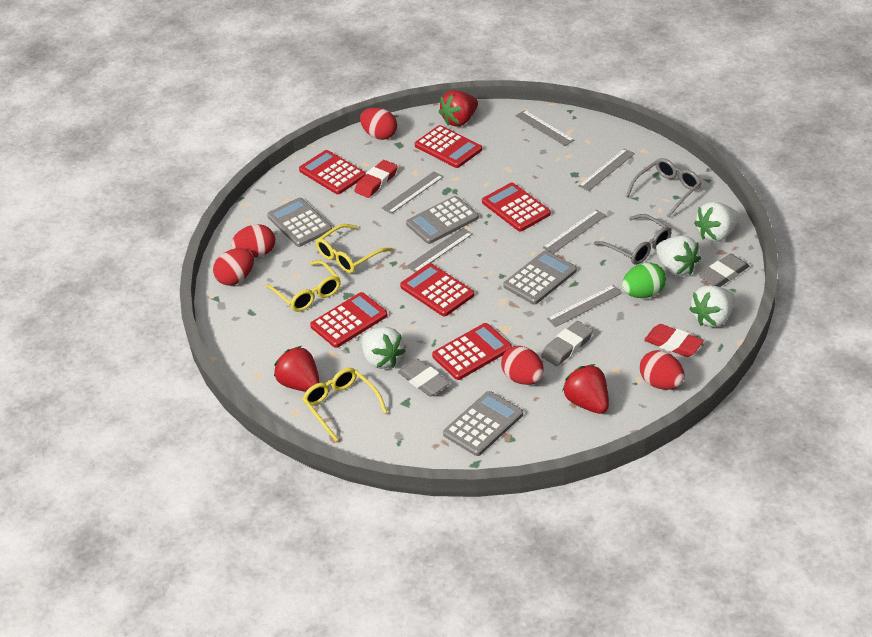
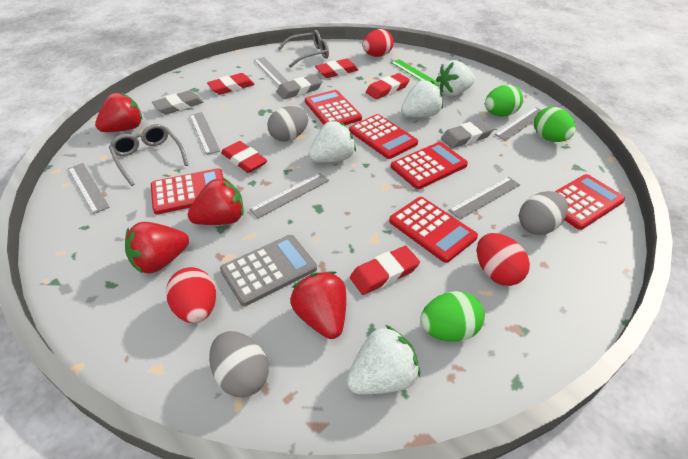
green egg: 1 -> 3
green ruler: 0 -> 1
grey calculator: 4 -> 1
grey egg: 0 -> 3
red egg: 5 -> 3
red eraser: 2 -> 5
red strawberry: 3 -> 4
yellow glasses: 3 -> 0

